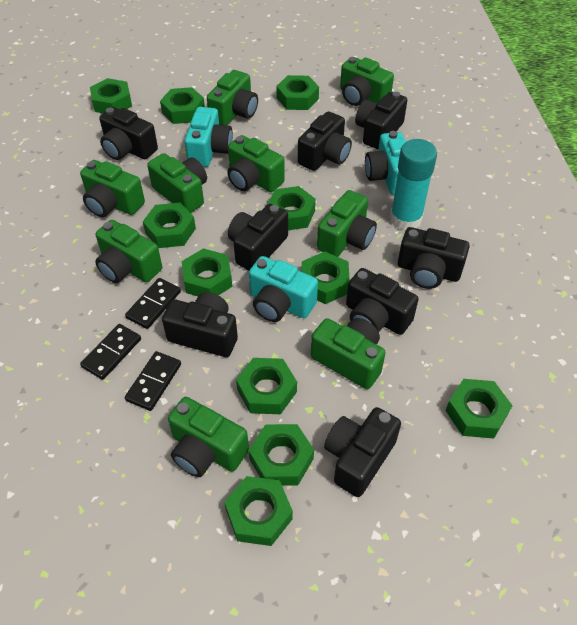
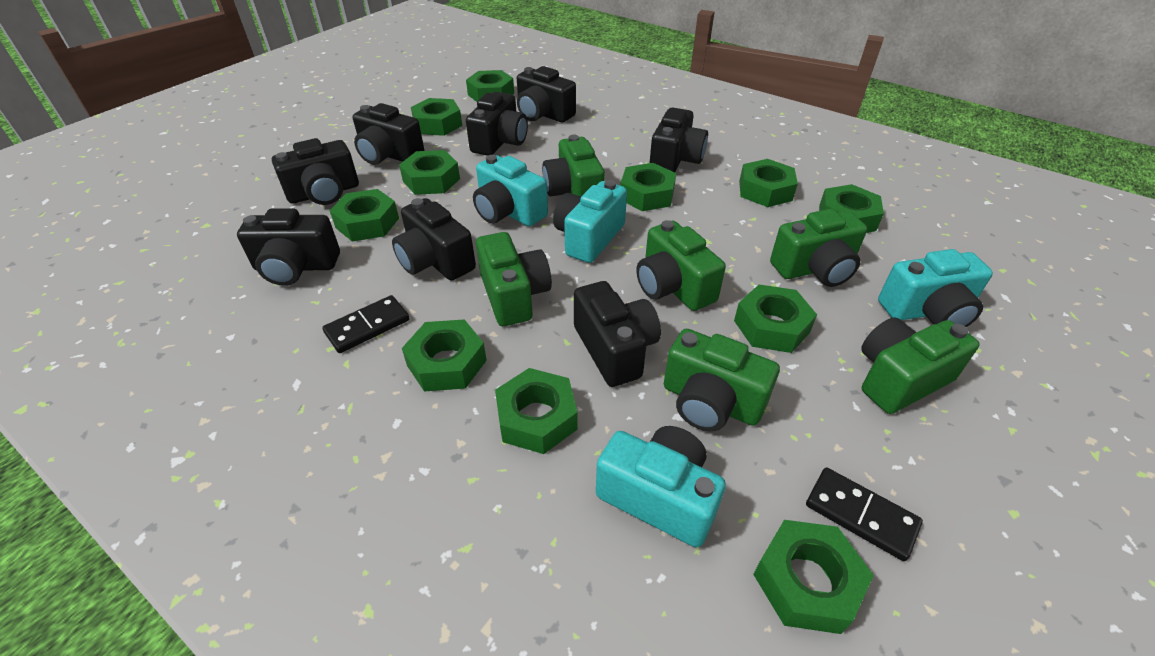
black domino: 3 -> 2
green camera: 9 -> 6
turquoise camera: 3 -> 4
turquoise glue stick: 1 -> 0

